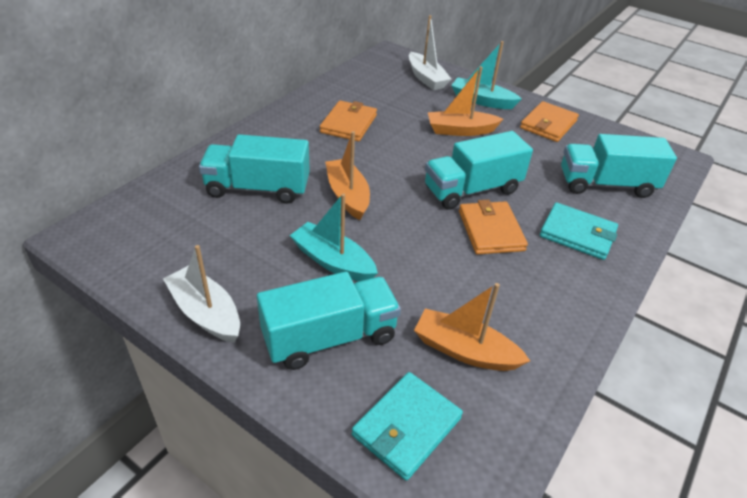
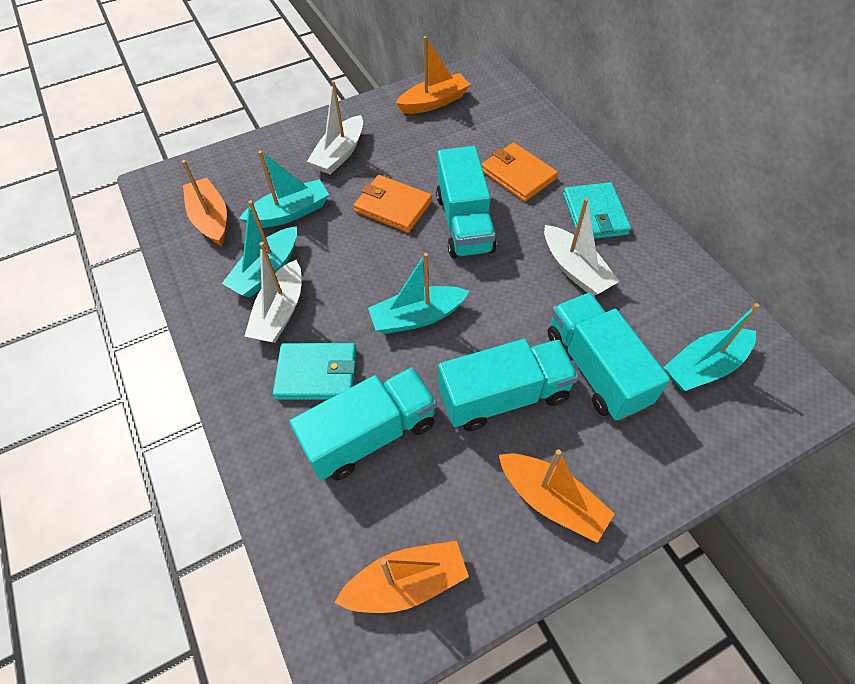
orange boat: 3 -> 4
orange wallet: 3 -> 2
turquoise boat: 2 -> 4
white boat: 2 -> 3

